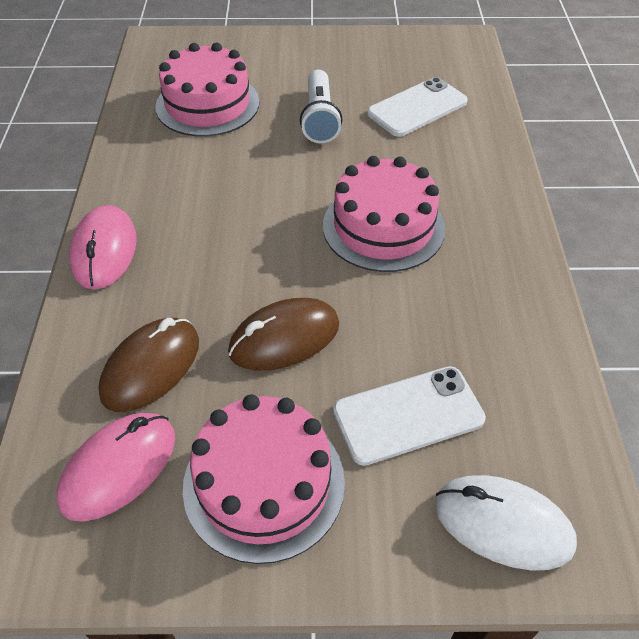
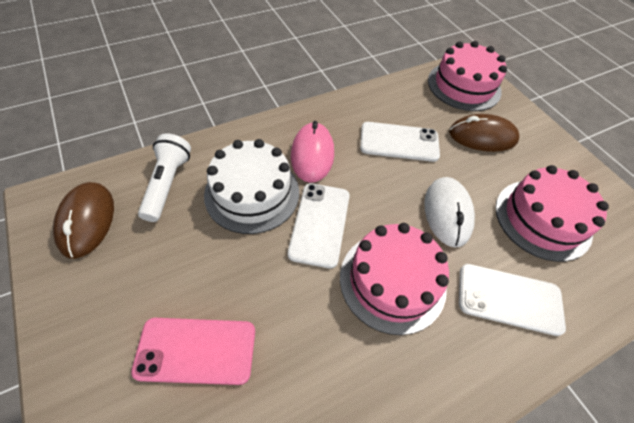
pink mouse: 2 -> 1
pink phone: 0 -> 1
white cake: 0 -> 1
white phone: 2 -> 3

